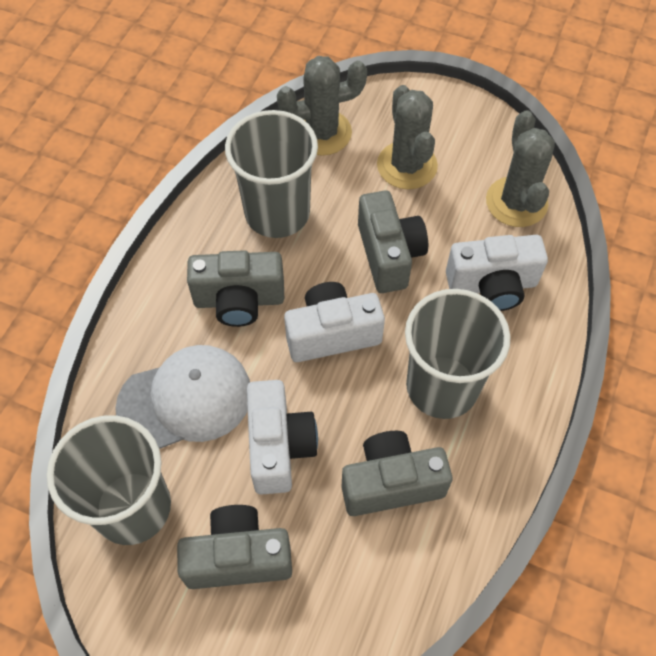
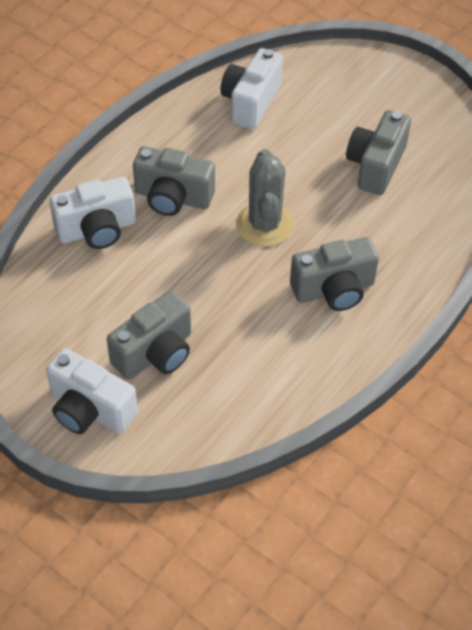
grey cactus: 3 -> 1
grey cup: 3 -> 0
white cap: 1 -> 0

